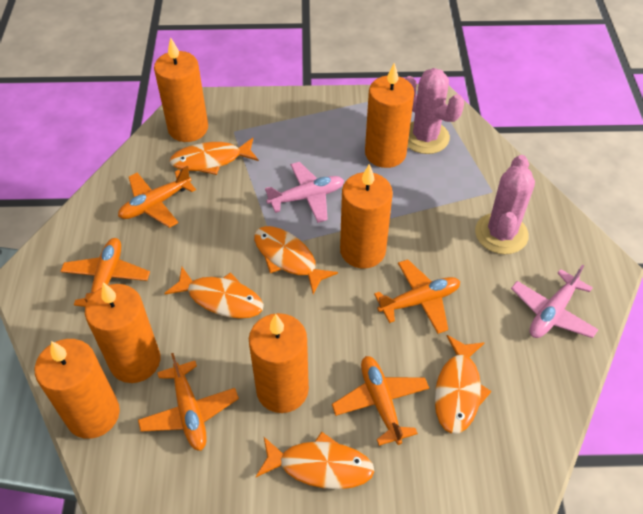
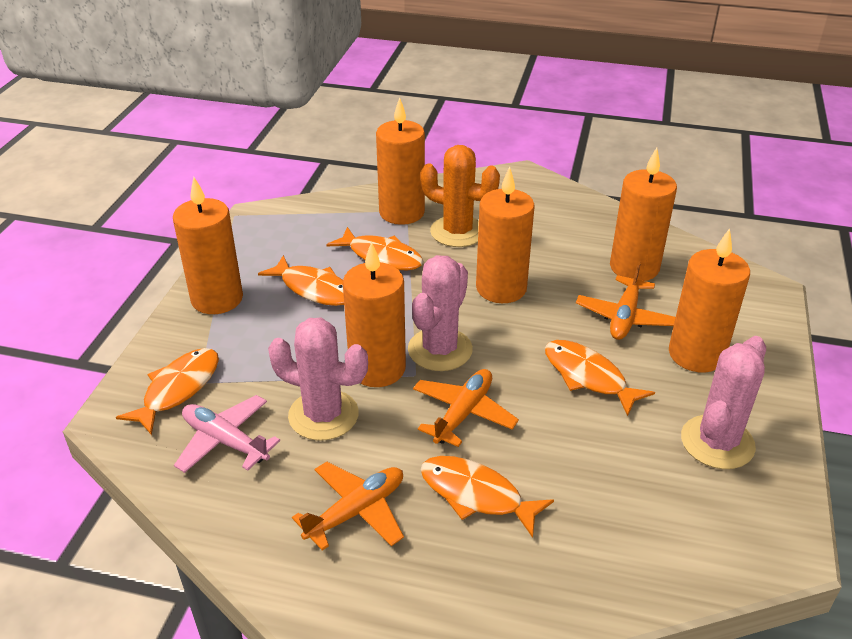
orange cactus: 0 -> 1
orange plane: 5 -> 3
pink cactus: 2 -> 3
pink plane: 2 -> 1

